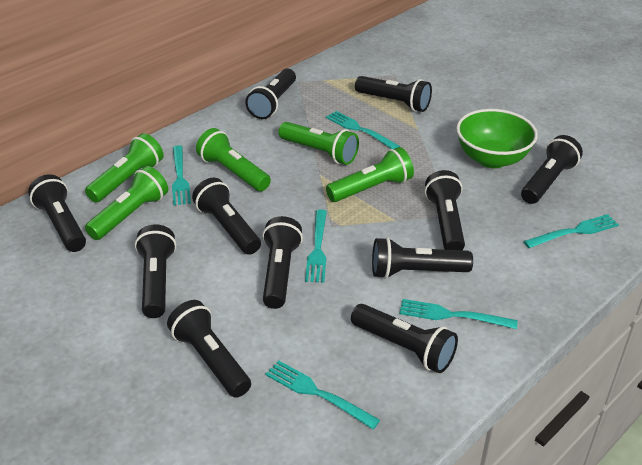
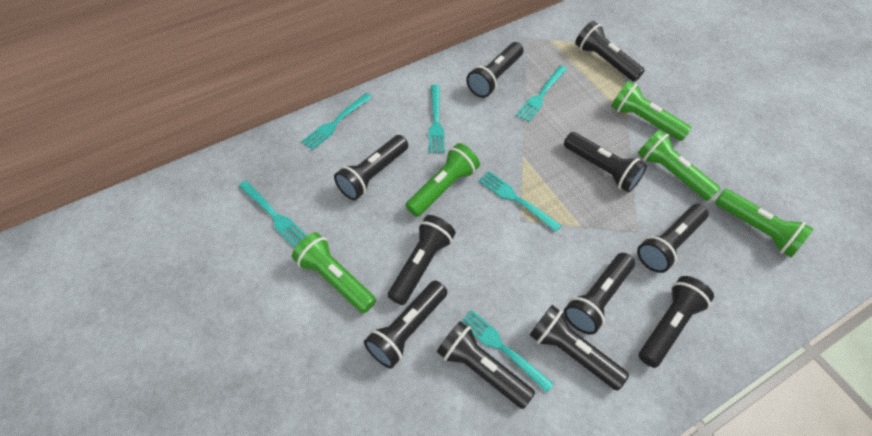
green bowl: 1 -> 0

